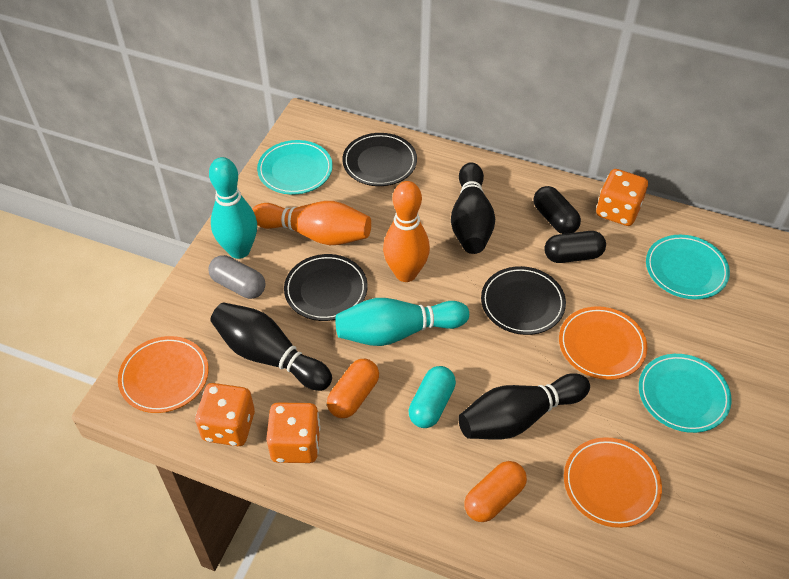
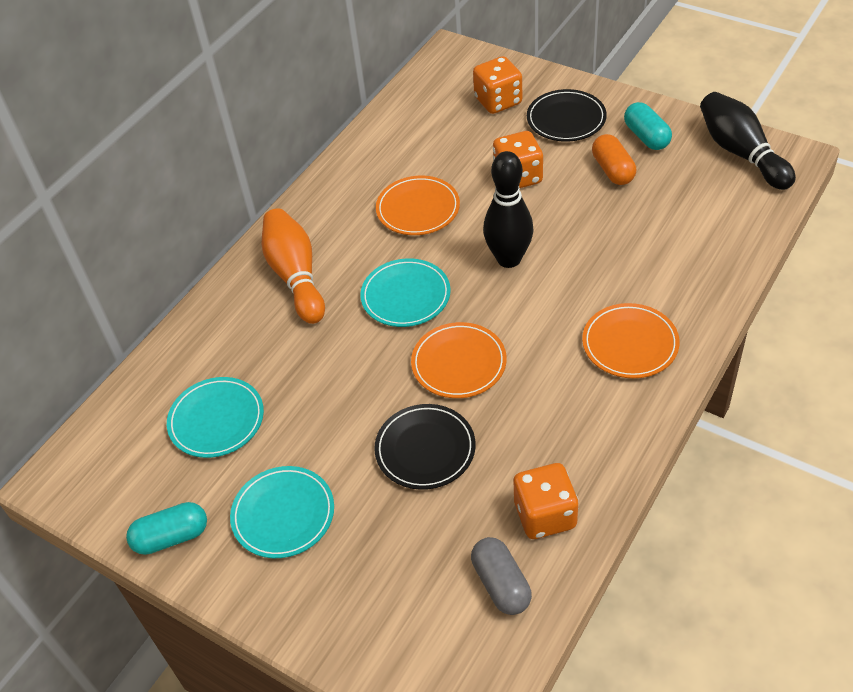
black bowling pin: 3 -> 2
black capsule: 2 -> 0
black plate: 3 -> 2
orange bowling pin: 2 -> 1
orange capsule: 2 -> 1
turquoise bowling pin: 2 -> 0
turquoise capsule: 1 -> 2

